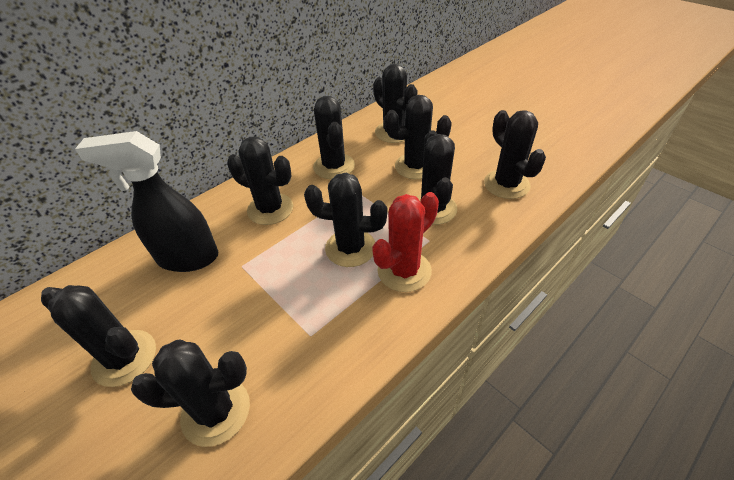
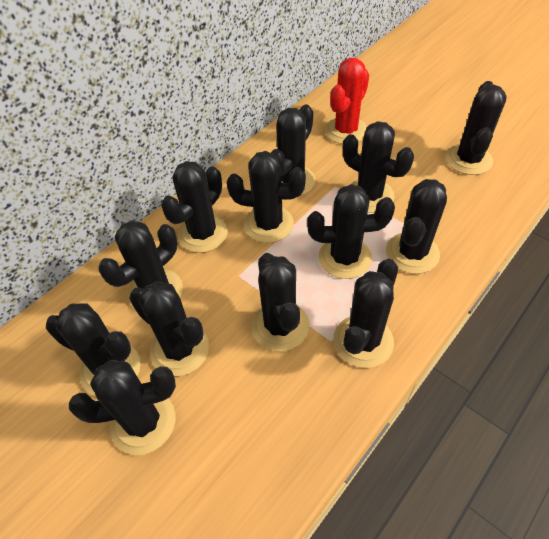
black cactus: 9 -> 13
black spray bottle: 1 -> 0

